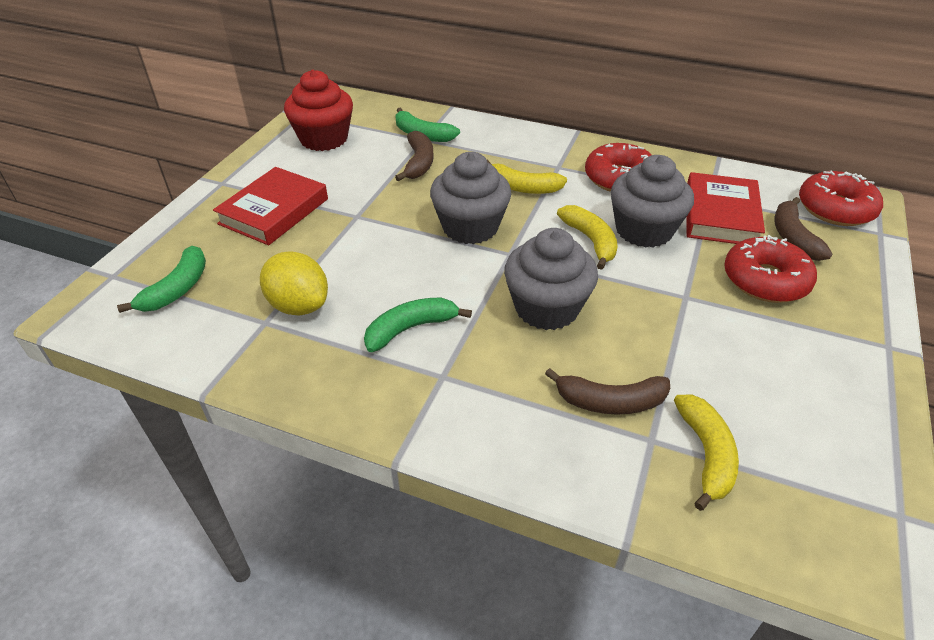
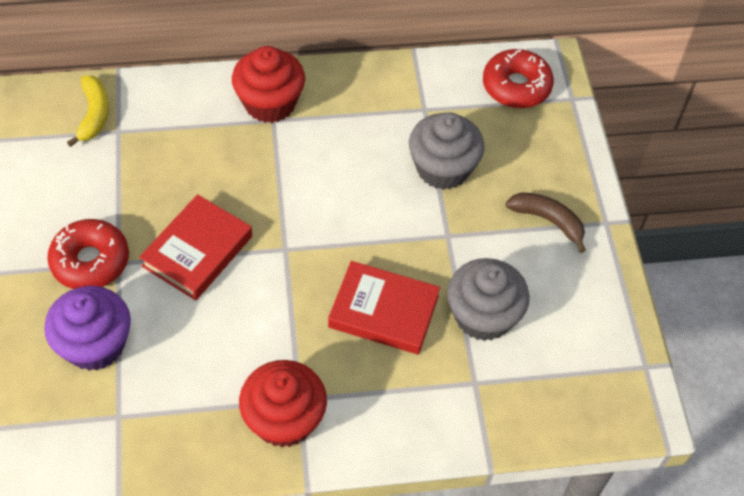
brown banana: 3 -> 1
green banana: 3 -> 0
grey cupcake: 3 -> 2
purple cupcake: 0 -> 1
red cupcake: 1 -> 2
red donut: 3 -> 2
yellow banana: 3 -> 1
yellow lemon: 1 -> 0

